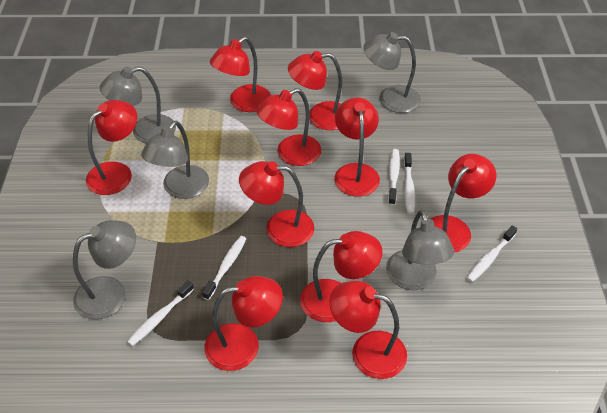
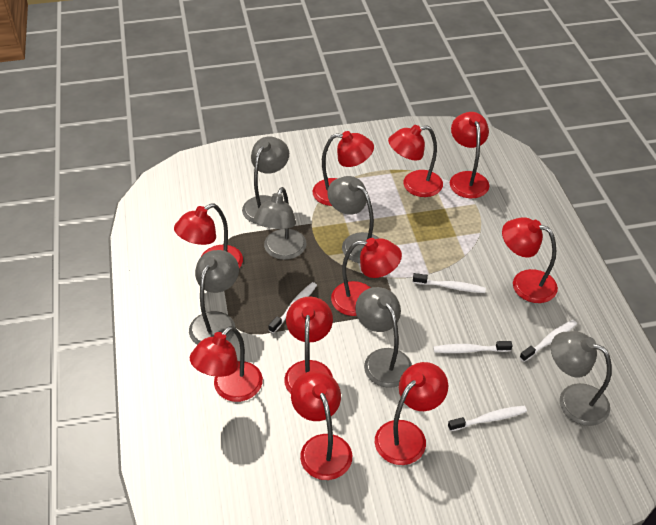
grey lamp: 5 -> 6

